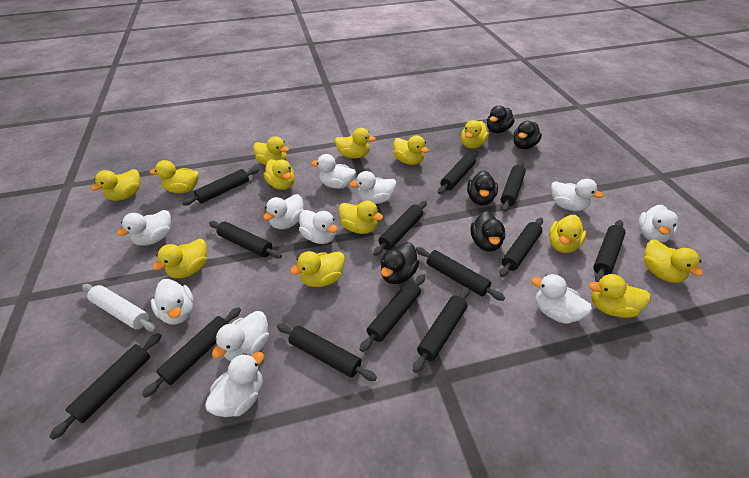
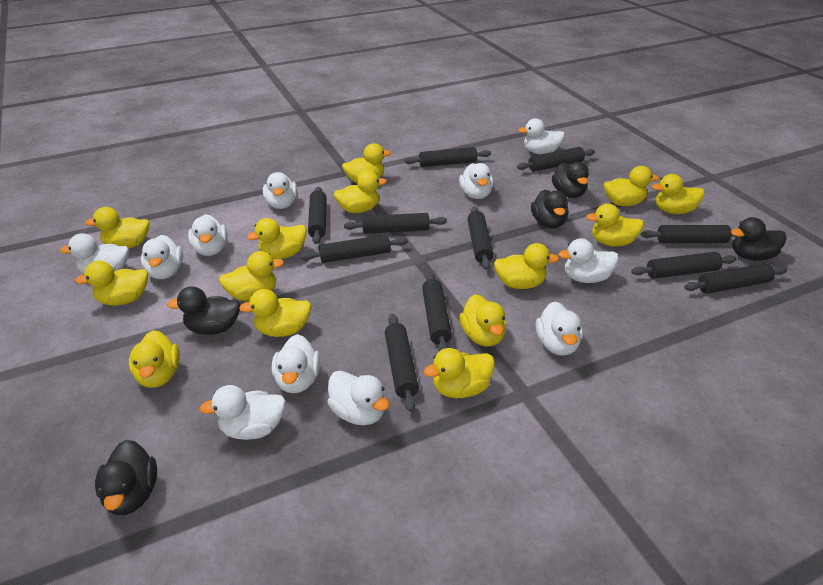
black rolling pin: 13 -> 11
white rolling pin: 1 -> 0
yellow duck: 13 -> 14

